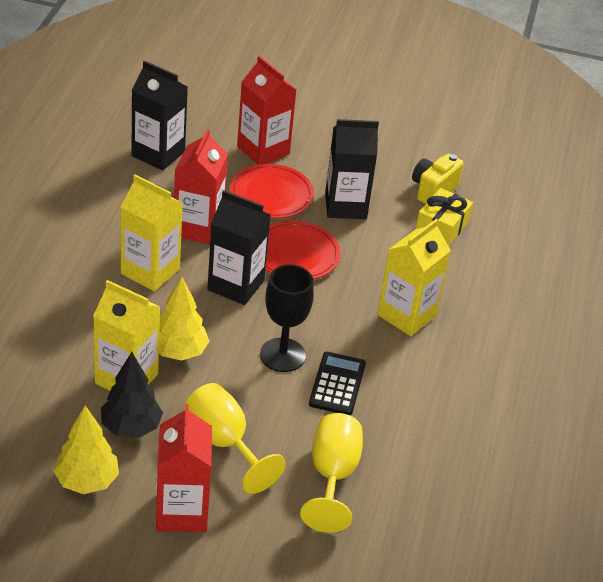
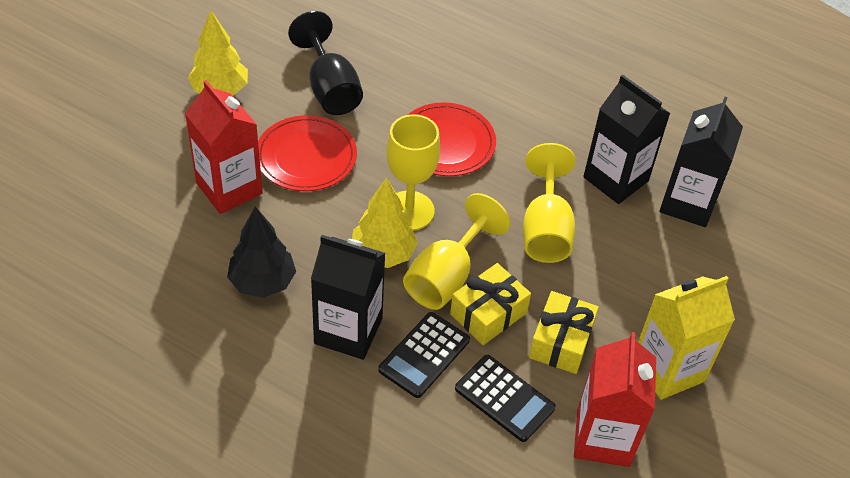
black calculator: 1 -> 2
red carton: 3 -> 2
yellow camera: 1 -> 0
yellow carton: 3 -> 1
yellow gift: 1 -> 2
yellow goblet: 2 -> 3

